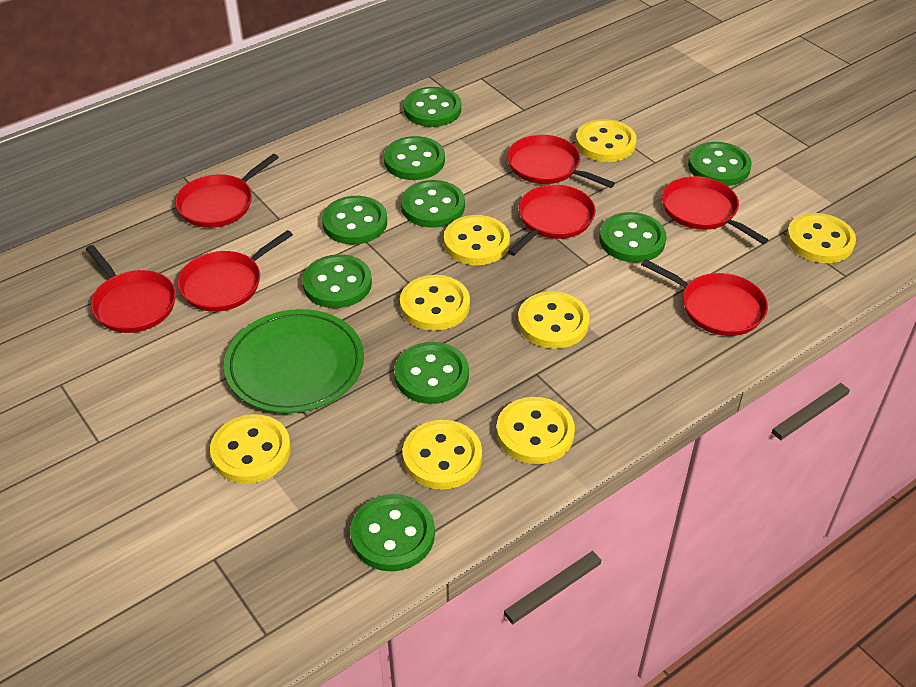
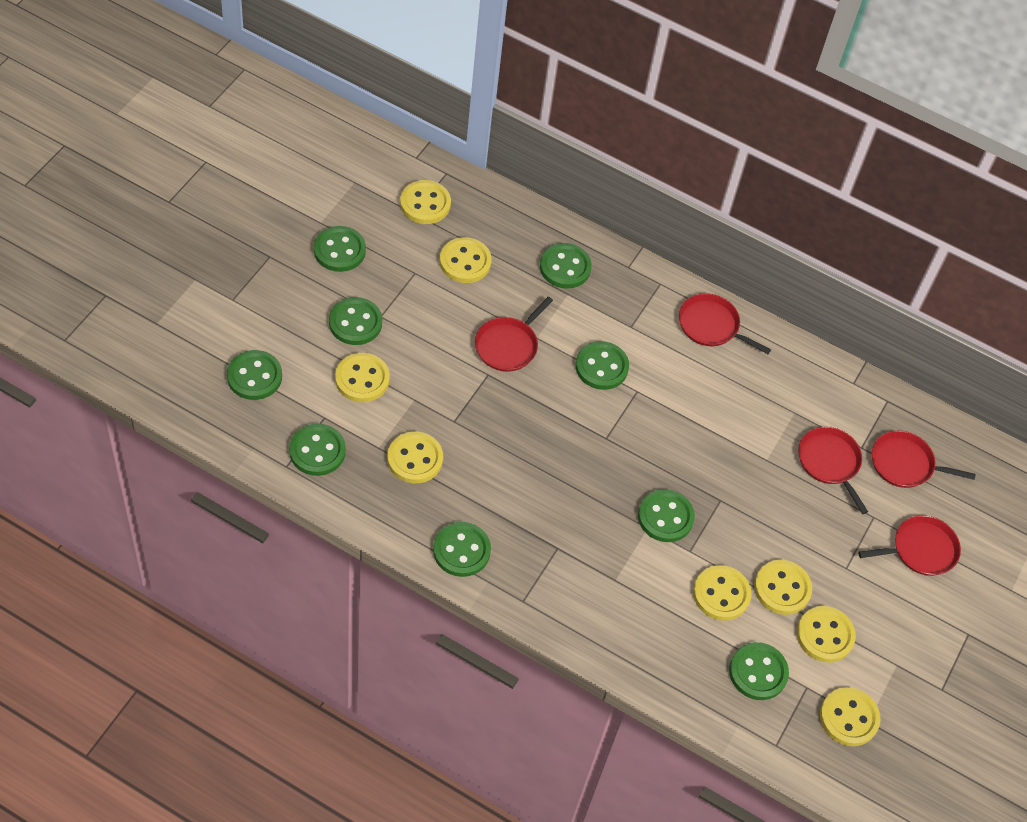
green plate: 1 -> 0
red pan: 7 -> 5

